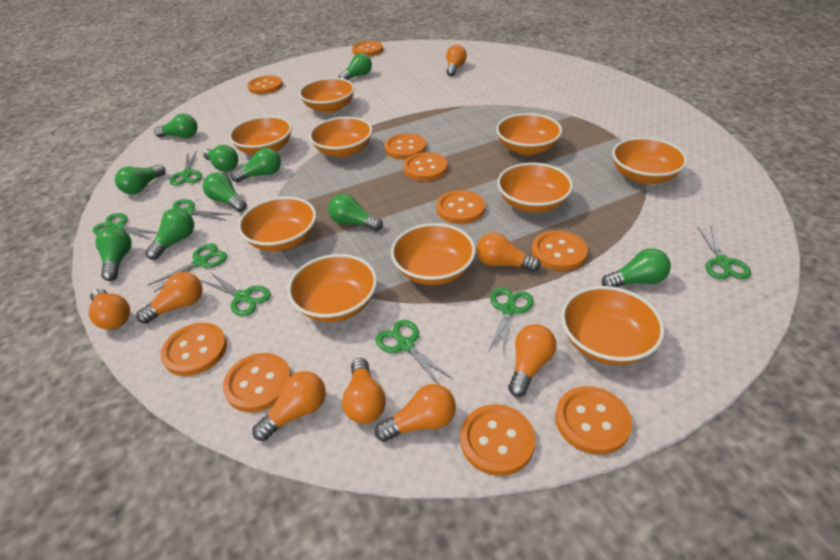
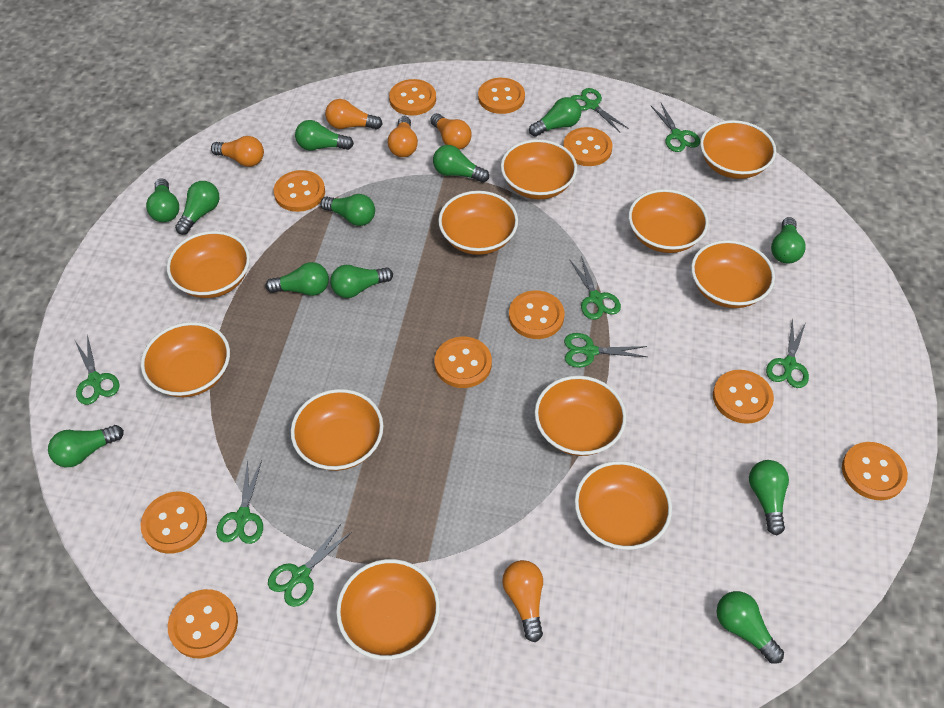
green light bulb: 10 -> 12
orange bowl: 10 -> 11
orange light bulb: 8 -> 5

